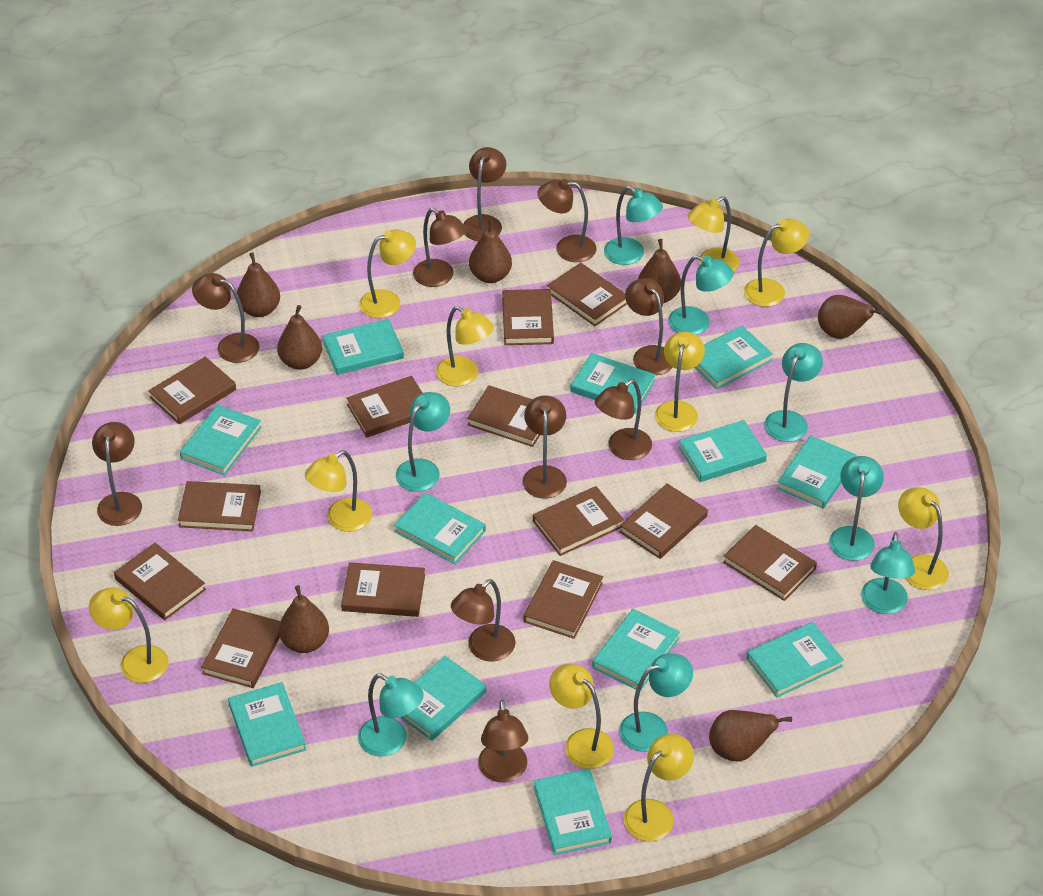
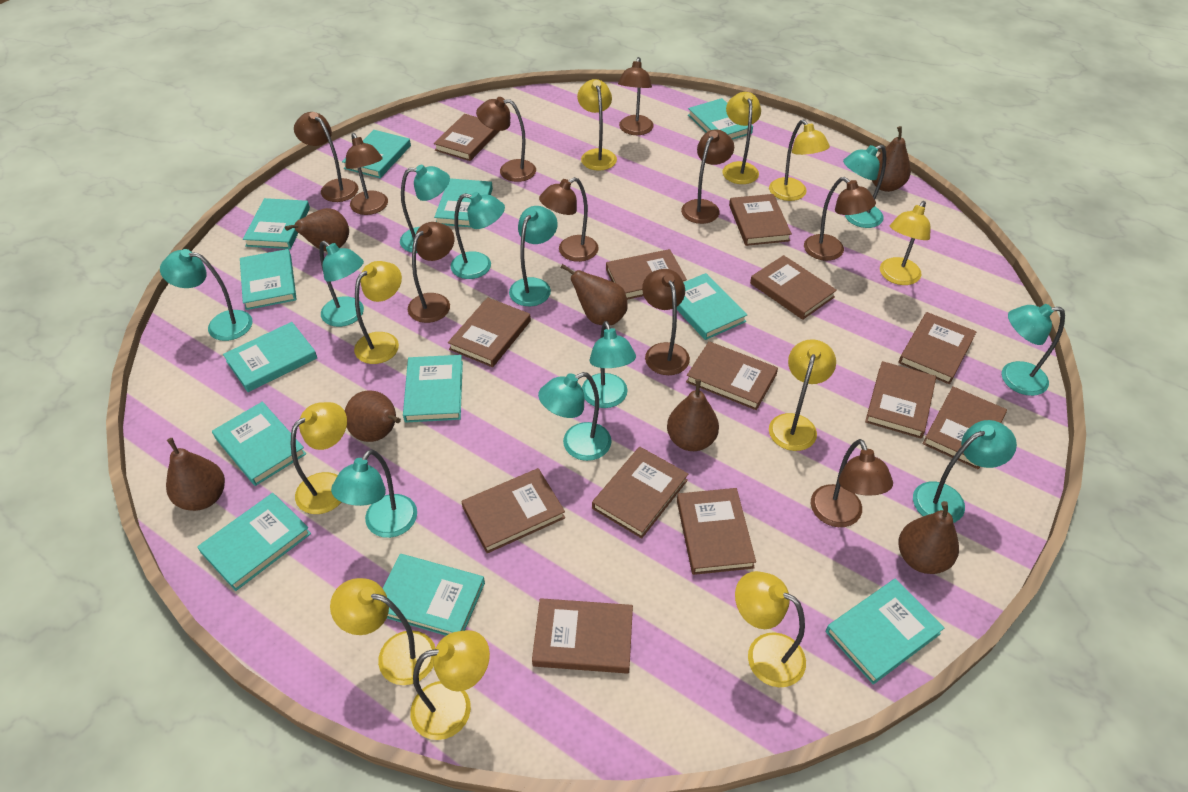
turquoise lamp: 8 -> 11

